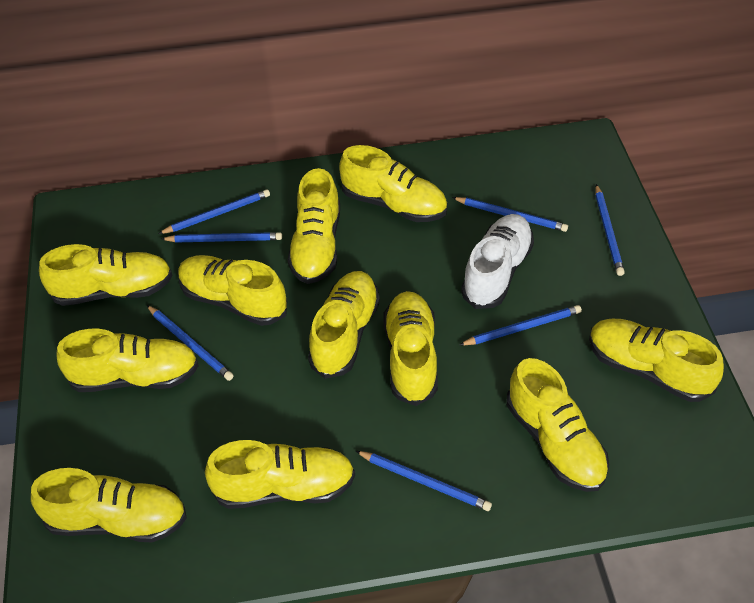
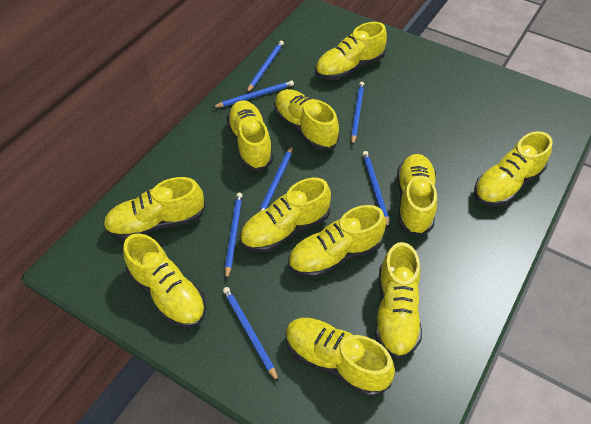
white shoe: 1 -> 0

